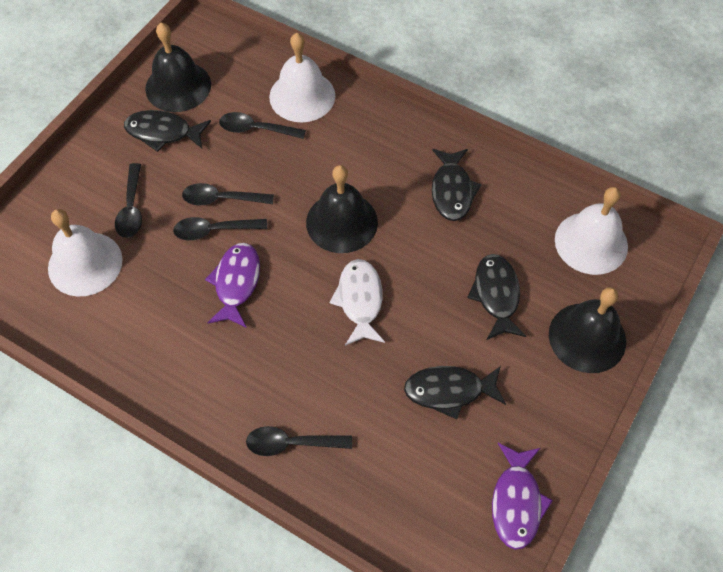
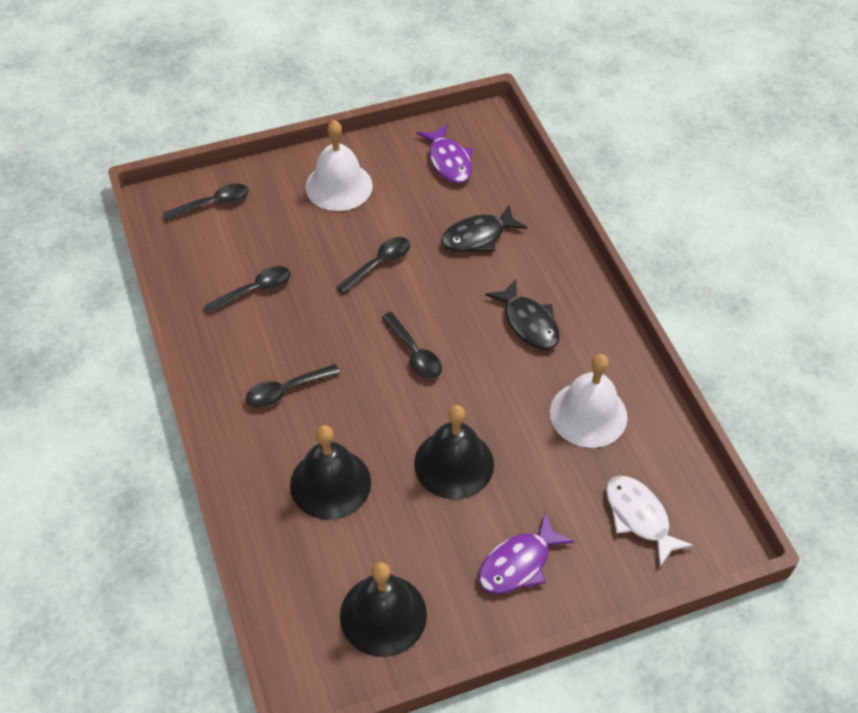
black fish: 4 -> 2
white bell: 3 -> 2

